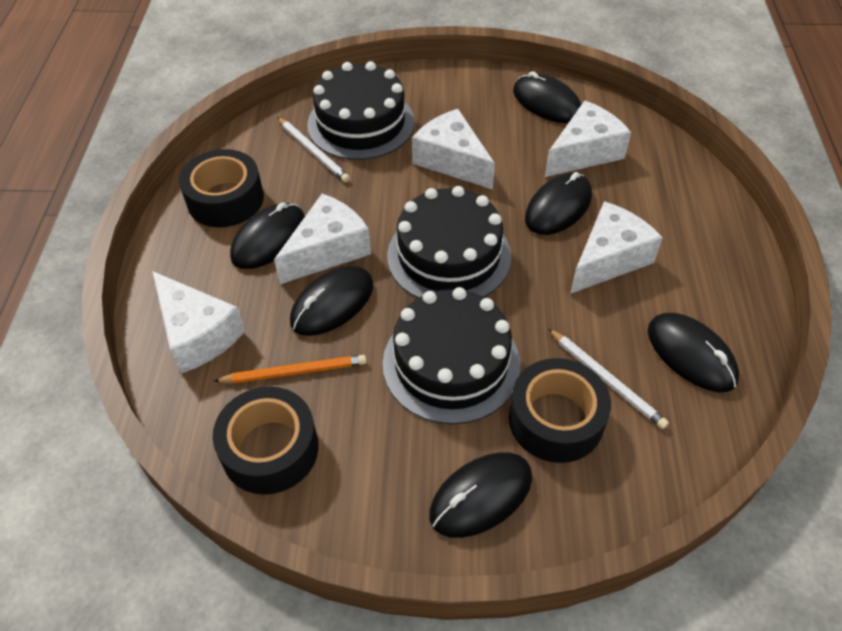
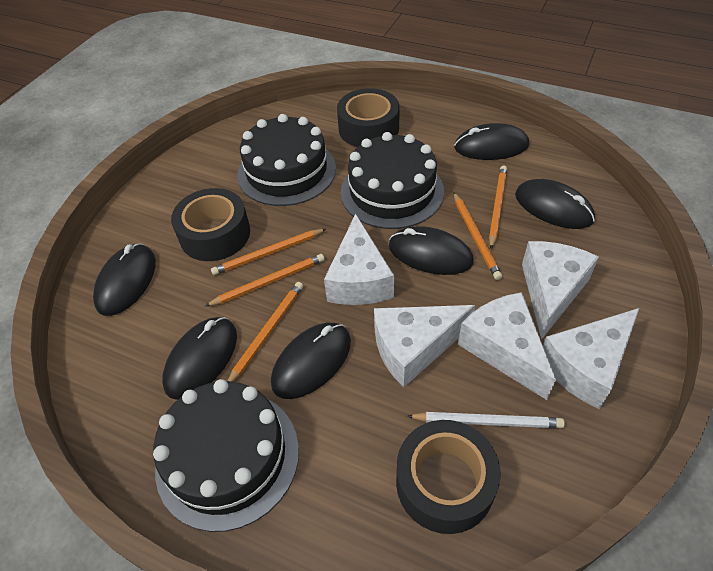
orange pencil: 1 -> 5
white pencil: 2 -> 1

